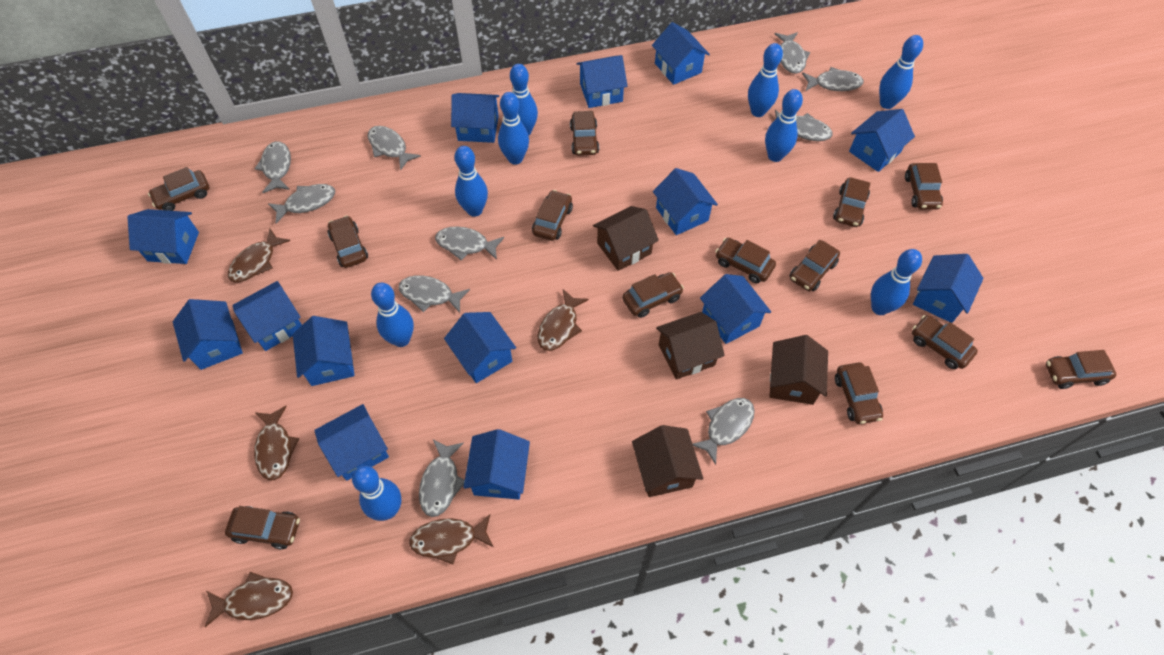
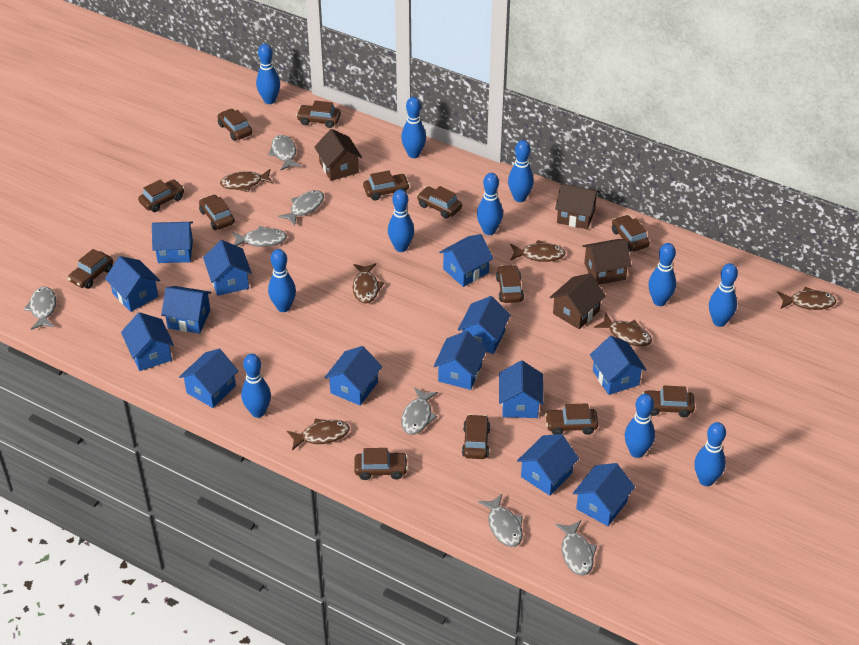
blue bowling pin: 9 -> 11
brown fish: 5 -> 6
grey fish: 10 -> 7

